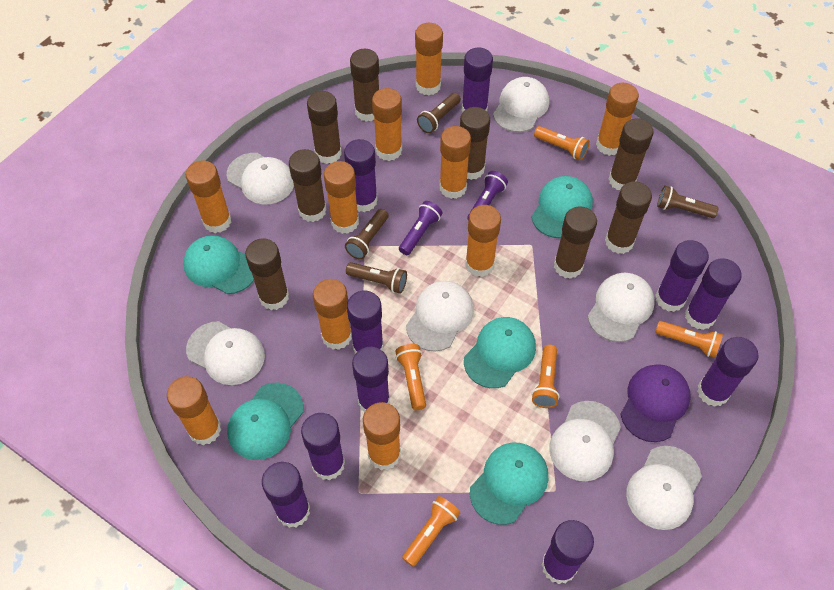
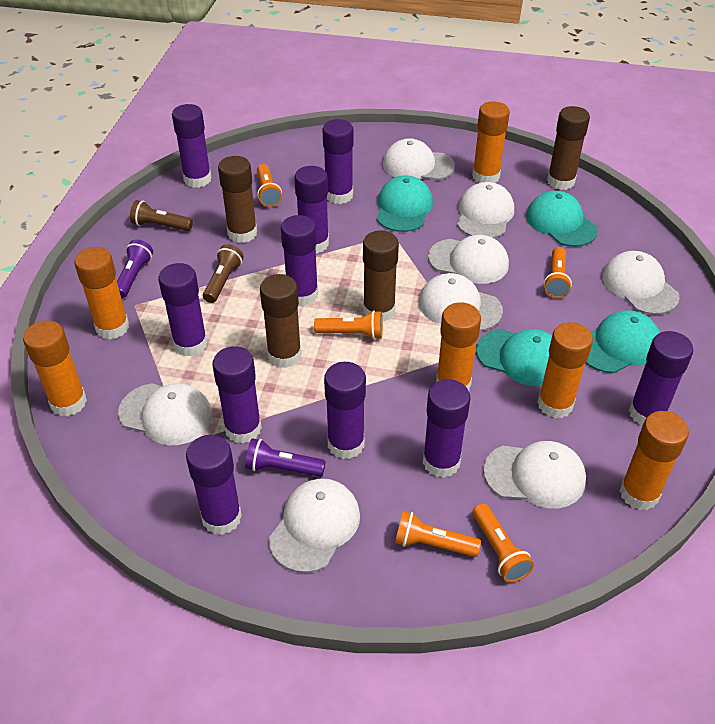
brown flashlight: 4 -> 2
brown glue stick: 8 -> 4
orange glue stick: 10 -> 6
purple cap: 1 -> 0
turquoise cap: 5 -> 4
white cap: 7 -> 8

